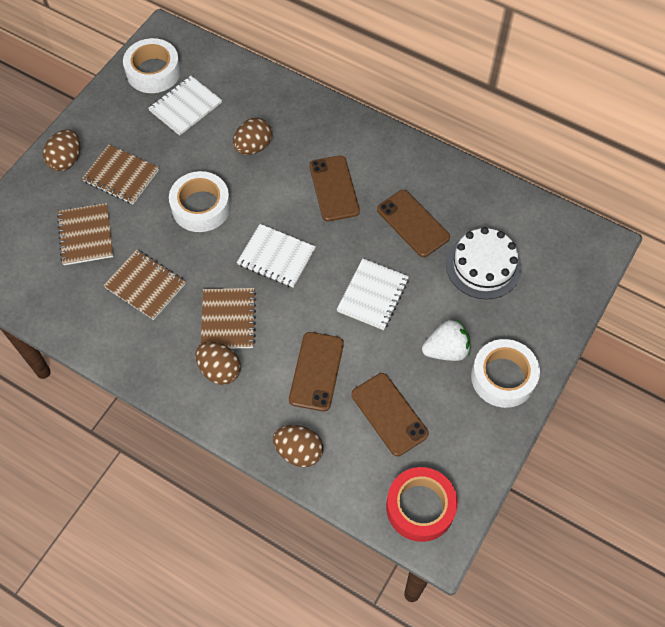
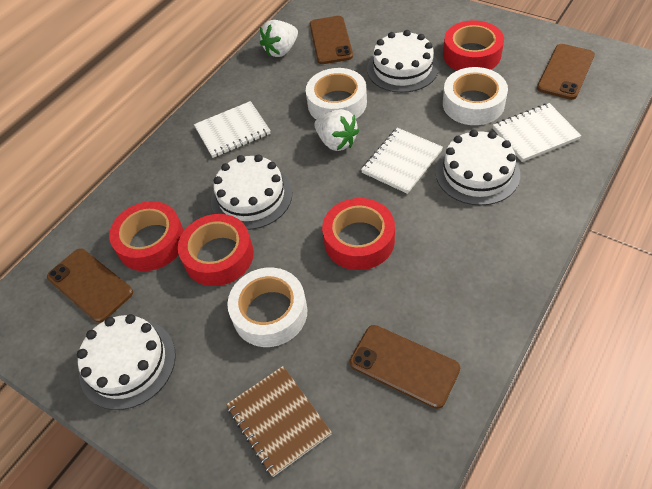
brown egg: 4 -> 0
brown notebook: 4 -> 1
red tape: 1 -> 4
white cake: 1 -> 4
white strawberry: 1 -> 2

